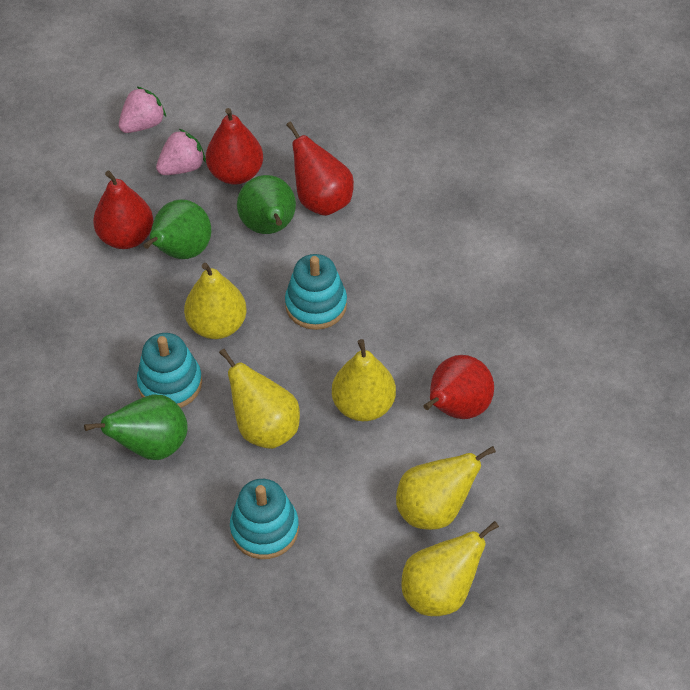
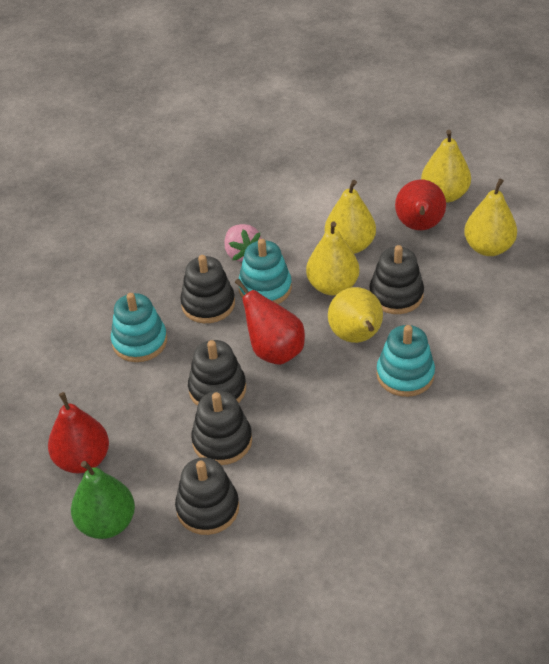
black stacking toy: 0 -> 5
green pear: 3 -> 1
pink strawberry: 2 -> 1
red pear: 4 -> 3

